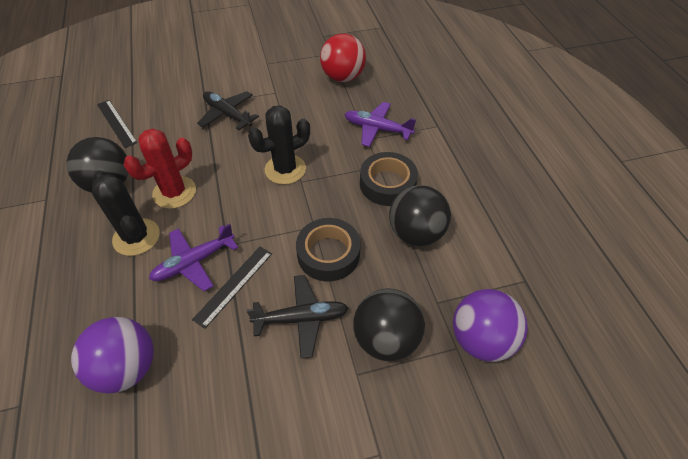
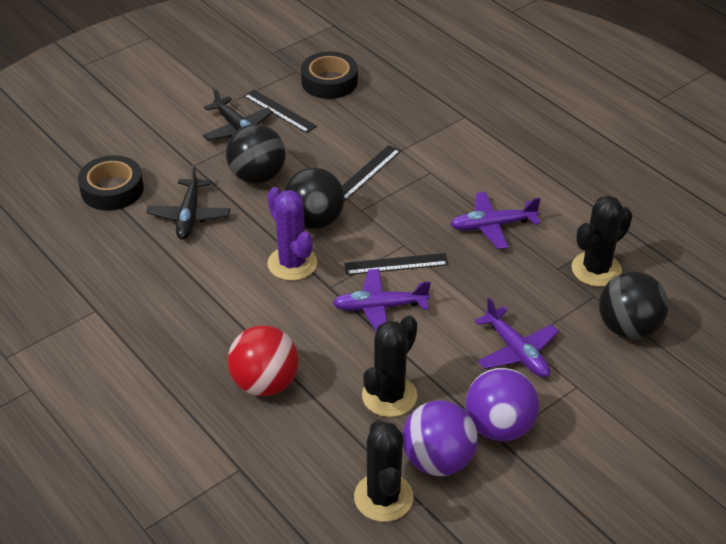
black cactus: 2 -> 3
black ruler: 2 -> 3
purple cactus: 0 -> 1
purple plane: 2 -> 3
red cactus: 1 -> 0

